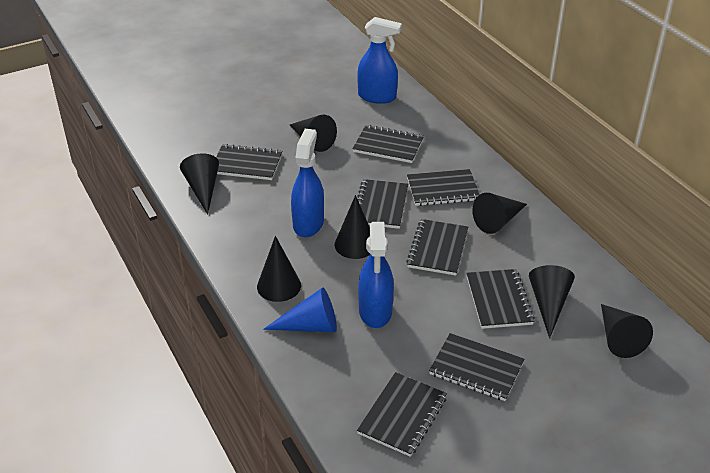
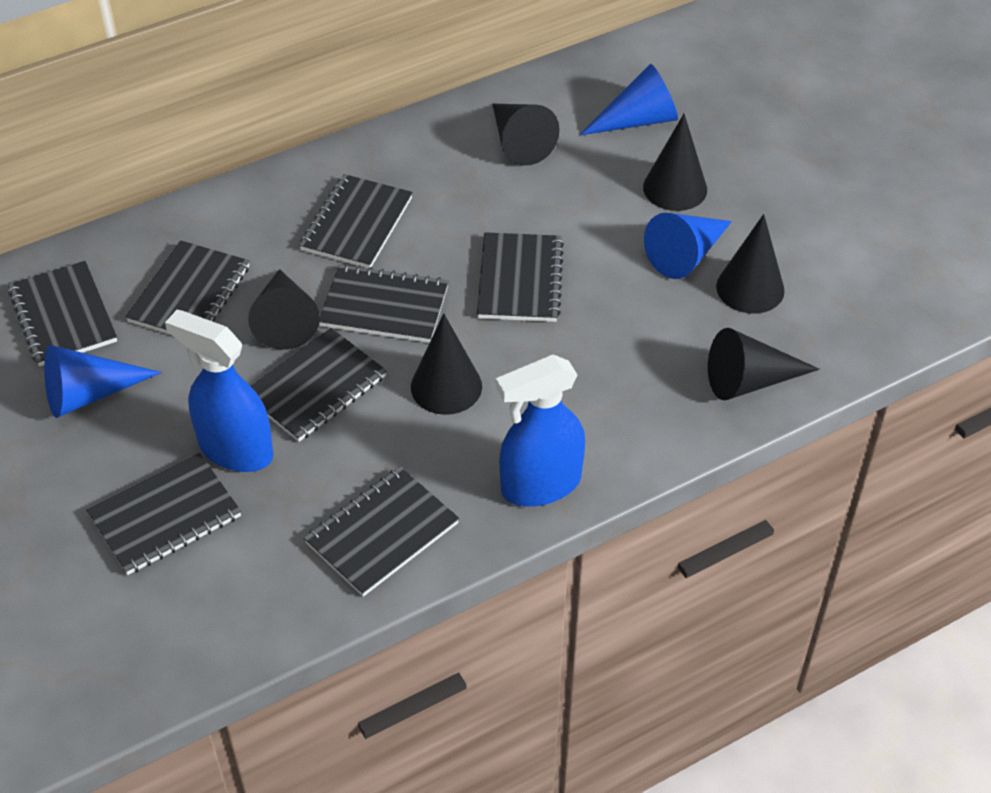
black cone: 7 -> 6
blue cone: 1 -> 3
blue spray bottle: 3 -> 2

